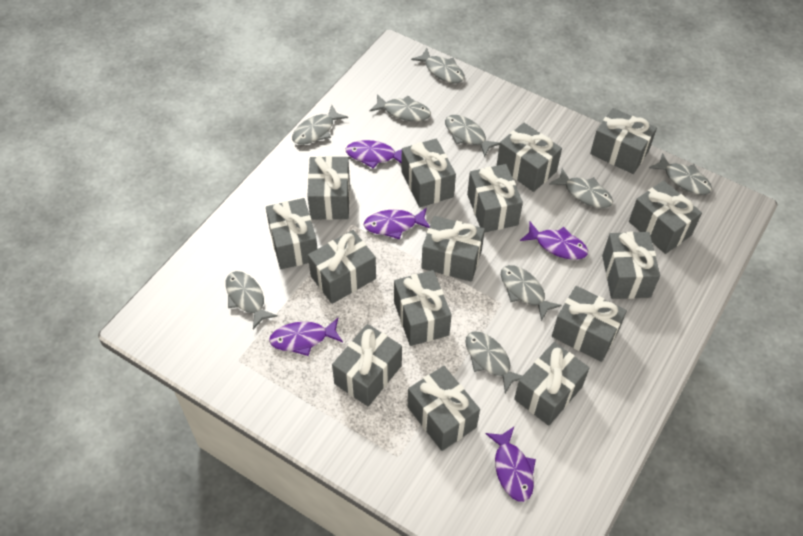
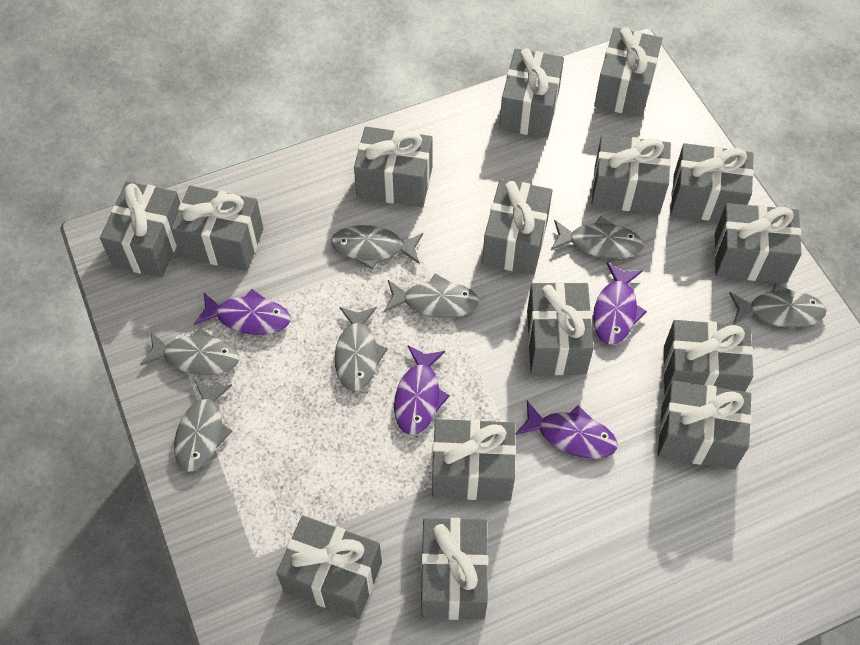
grey fish: 9 -> 7
purple fish: 5 -> 4

